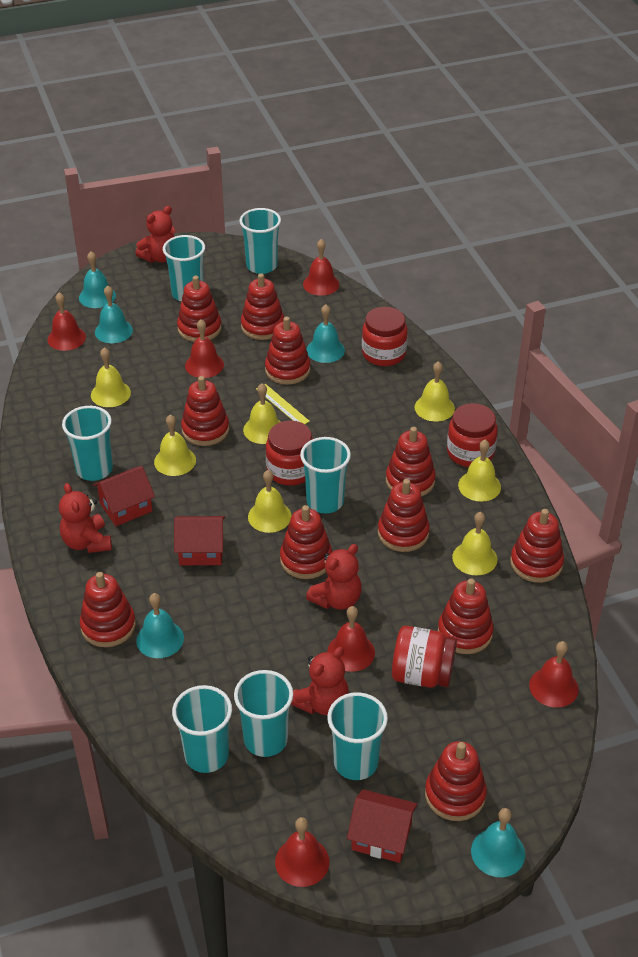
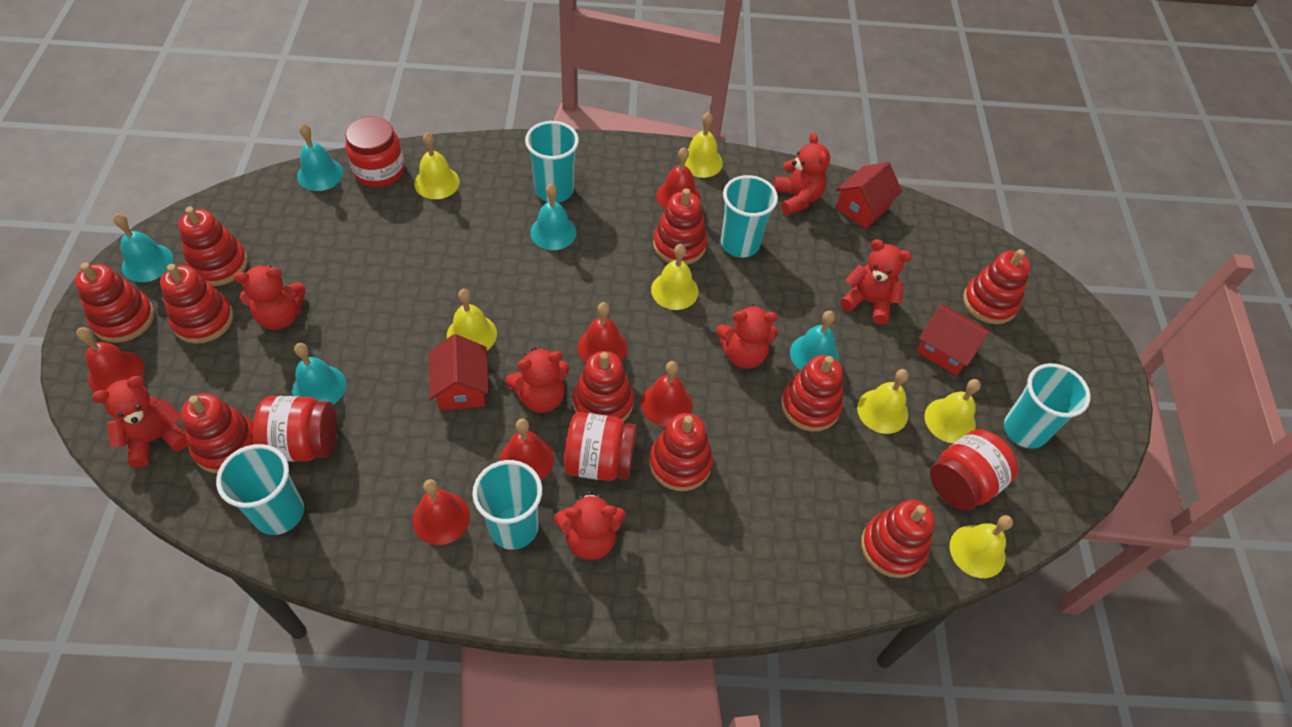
red stacking toy: 11 -> 10
red teddy bear: 4 -> 7
turquoise cup: 7 -> 5
yellow ruler: 1 -> 0

